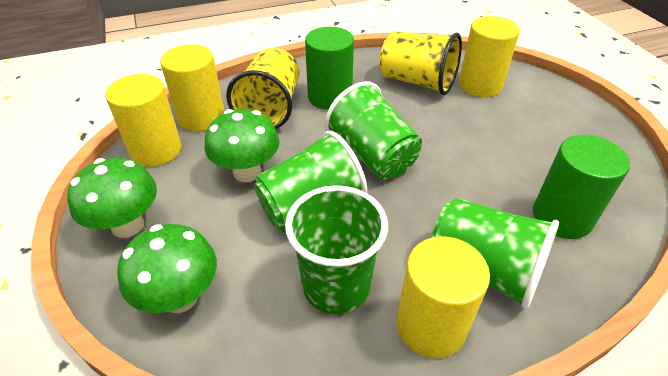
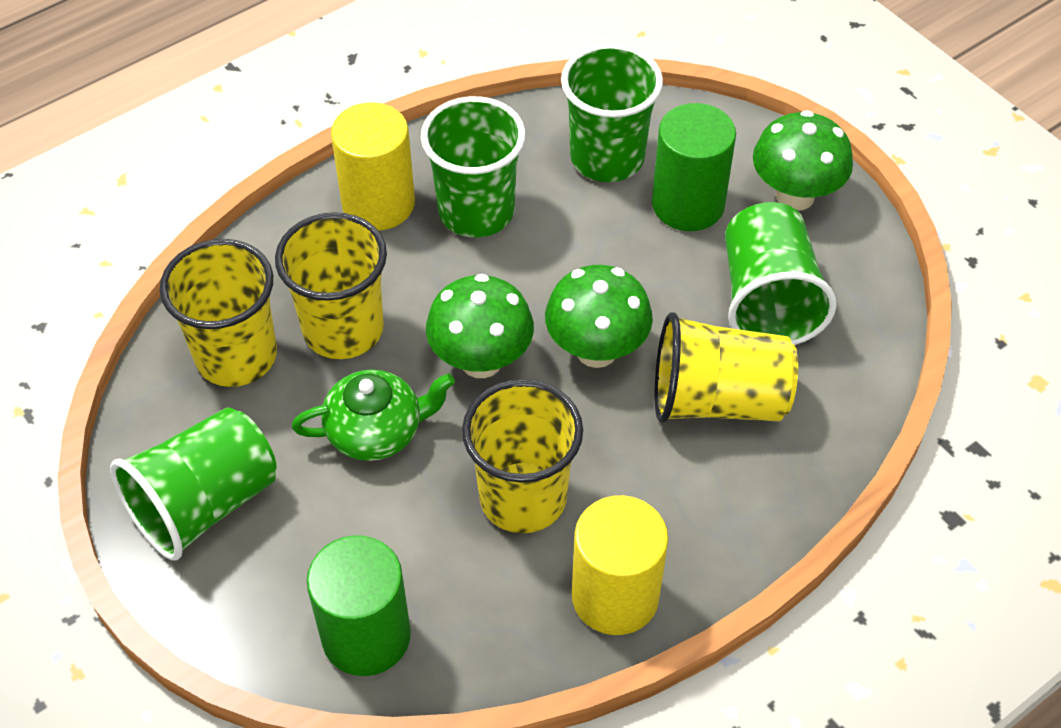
green teapot: 0 -> 1
yellow cup: 2 -> 4
yellow cylinder: 4 -> 2

